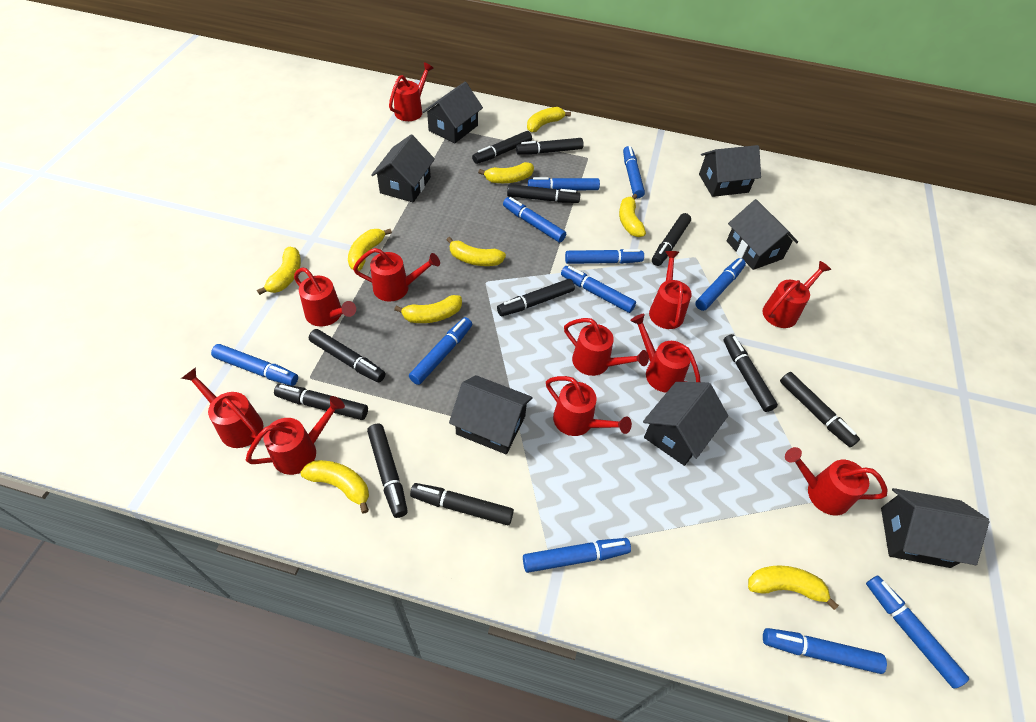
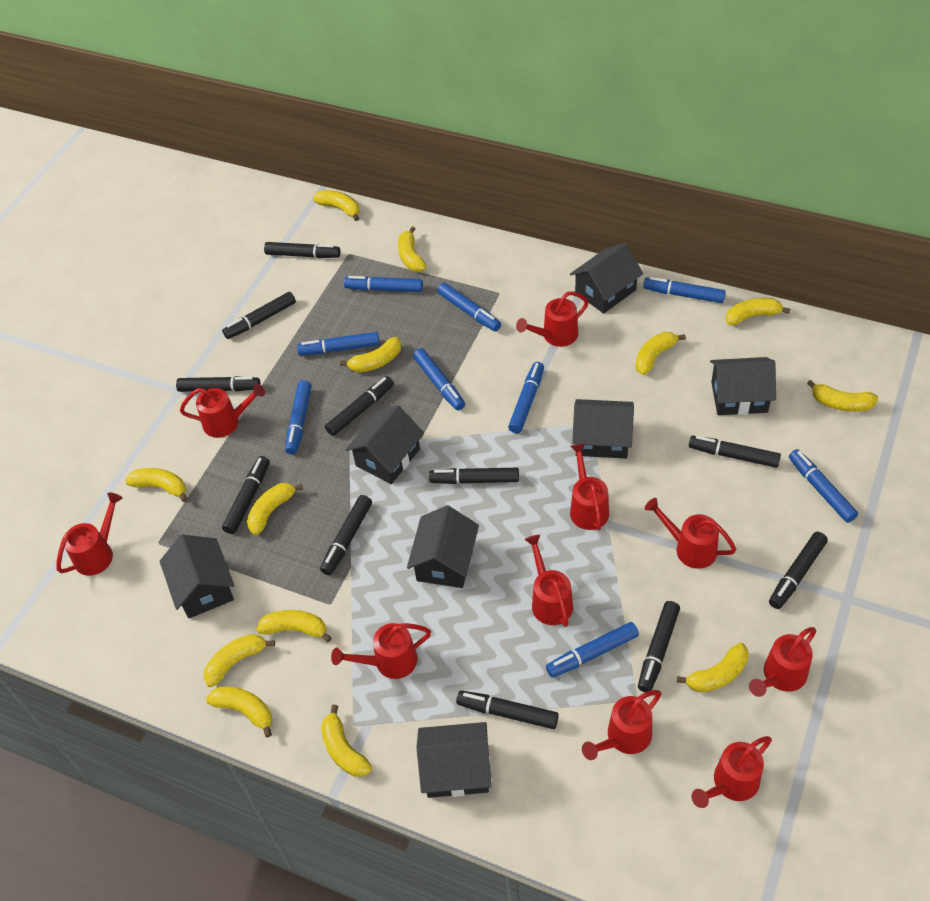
blue marker: 11 -> 9
red watering can: 11 -> 10
yellow banana: 9 -> 13

